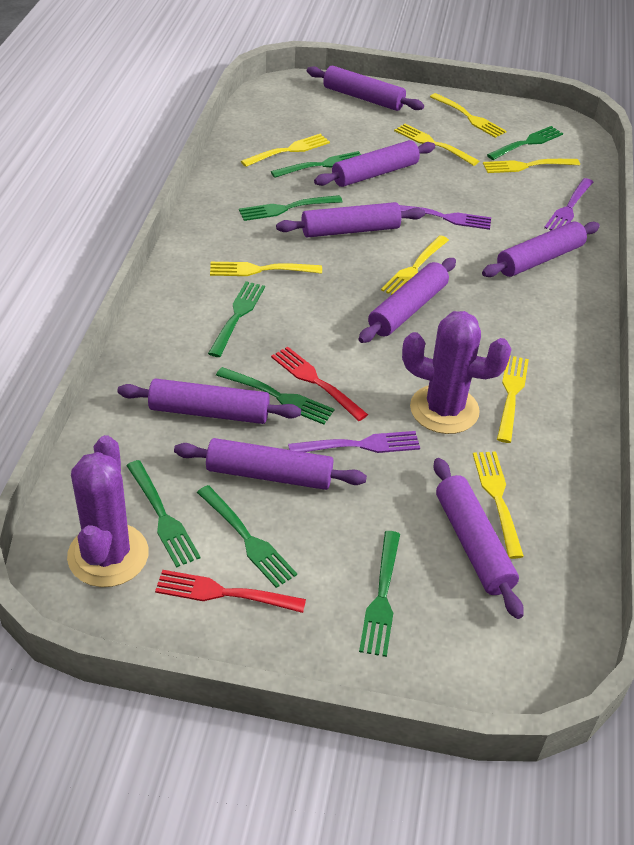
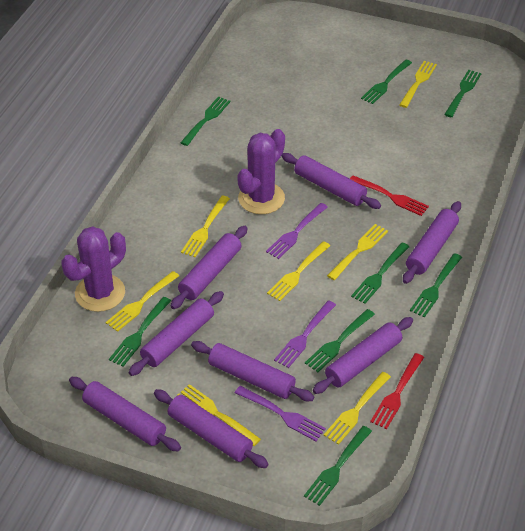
yellow fork: 8 -> 7

